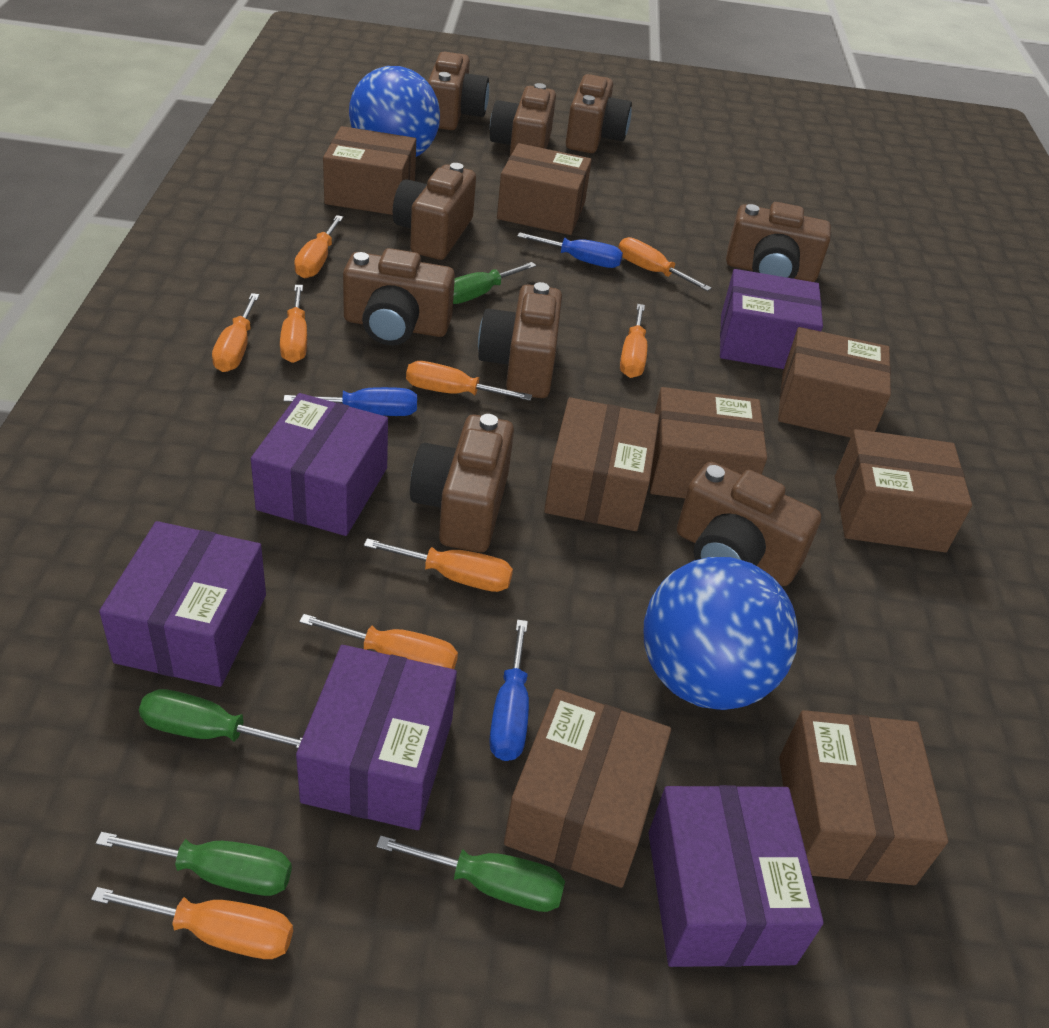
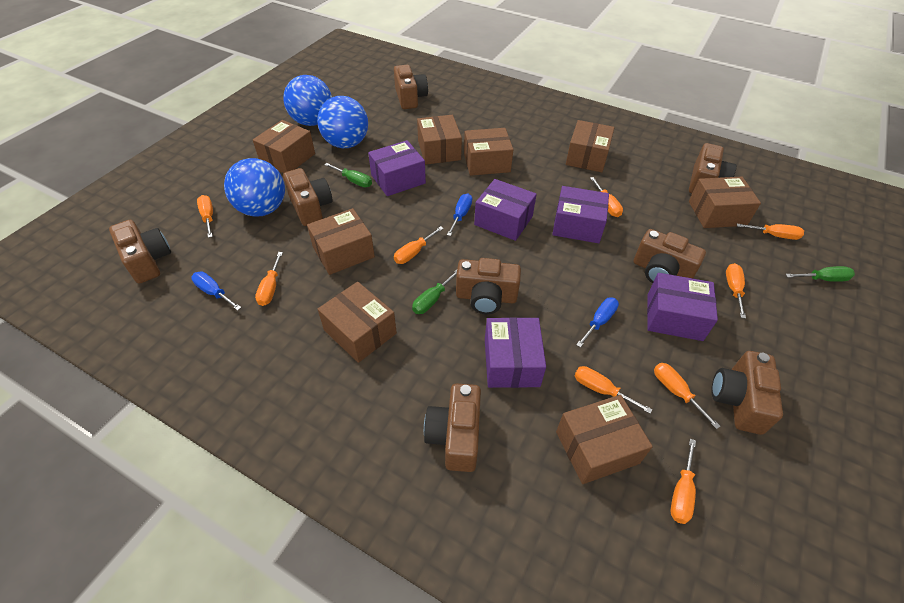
blue ball: 2 -> 3
brown camera: 9 -> 8
green screwdriver: 4 -> 3

